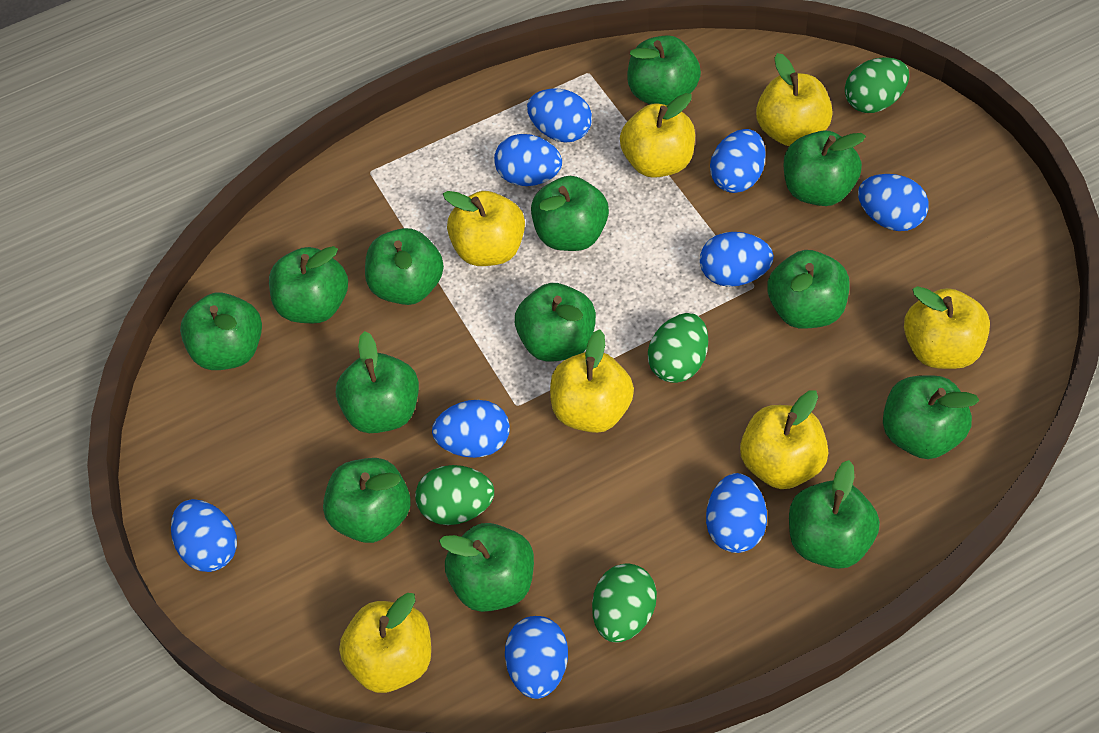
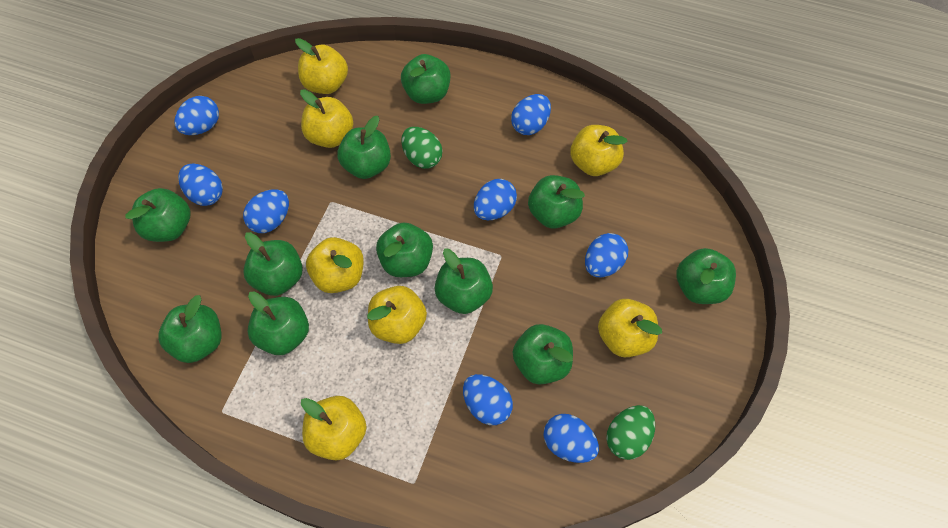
blue egg: 9 -> 8
green apple: 13 -> 11
green egg: 4 -> 2

